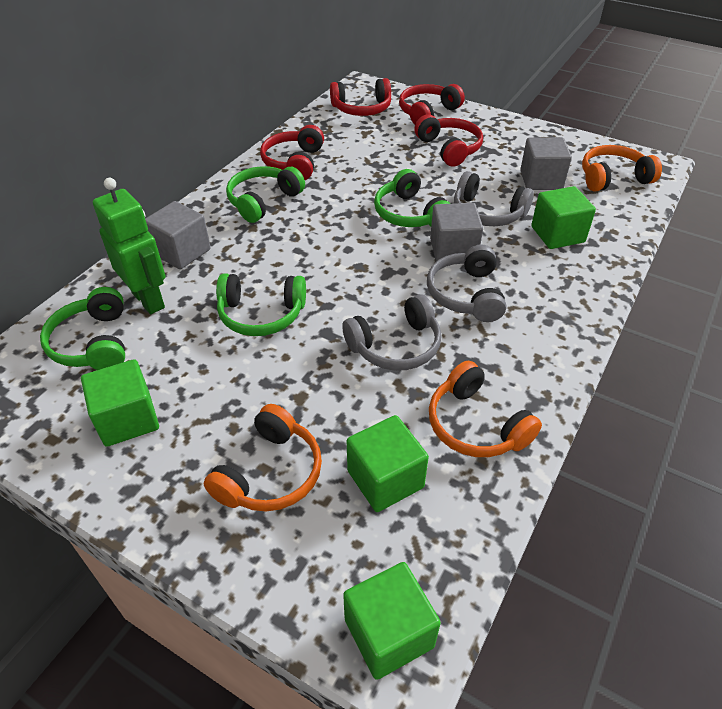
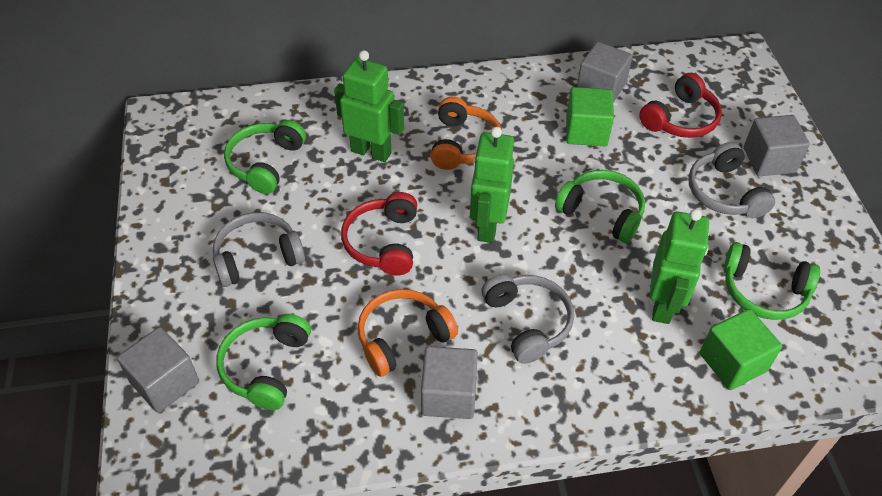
green cube: 4 -> 2
green robot: 1 -> 3
grey cube: 3 -> 4
orange headphones: 3 -> 2
red headphones: 4 -> 2

